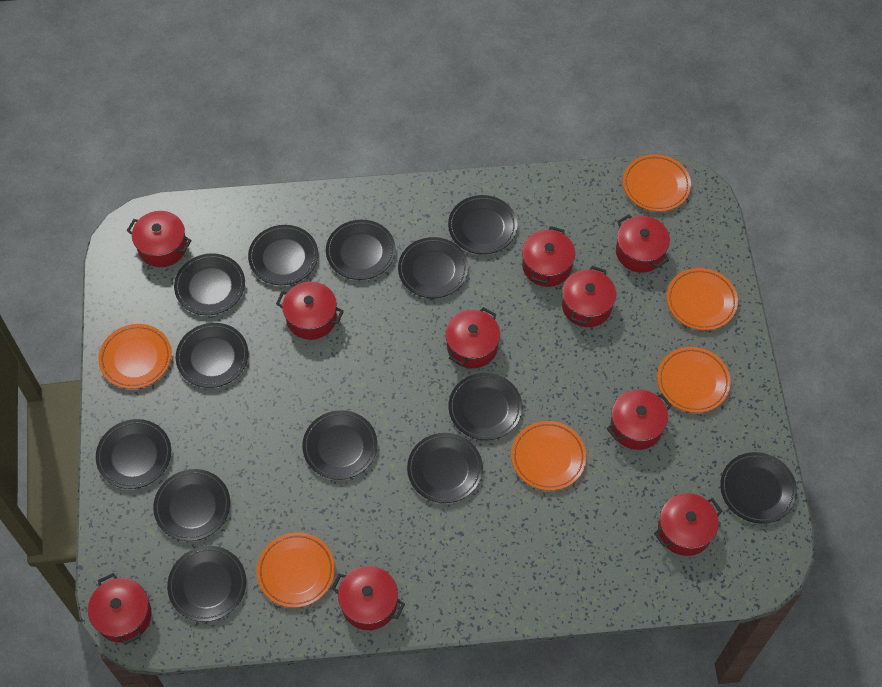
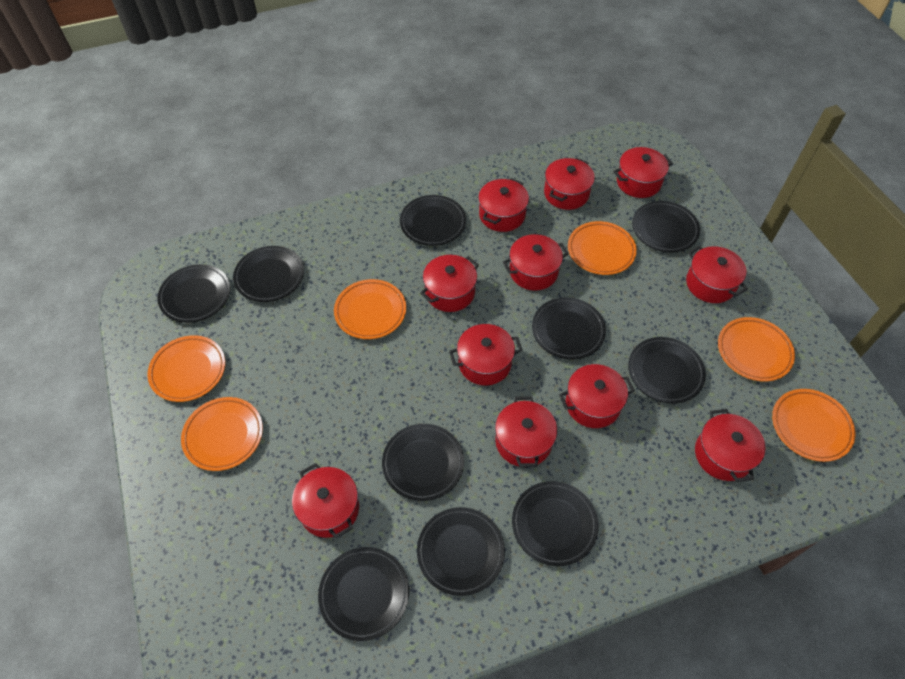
black plate: 13 -> 10
red pot: 10 -> 11

